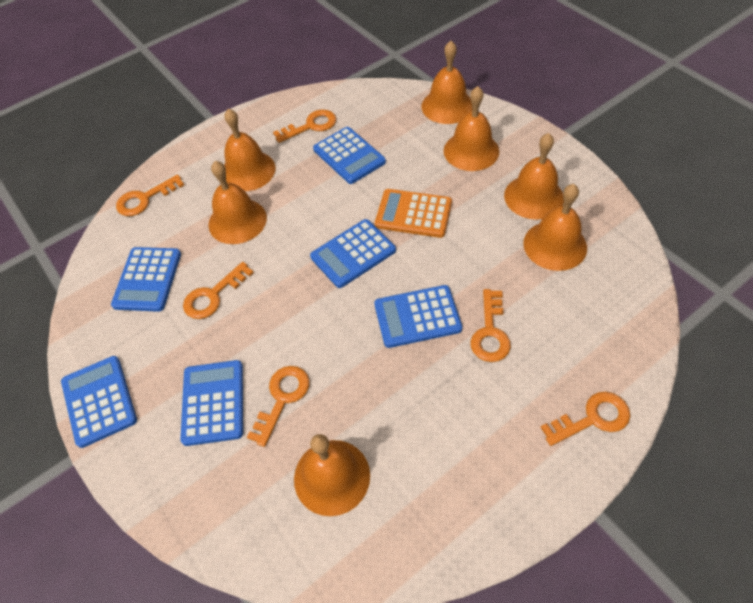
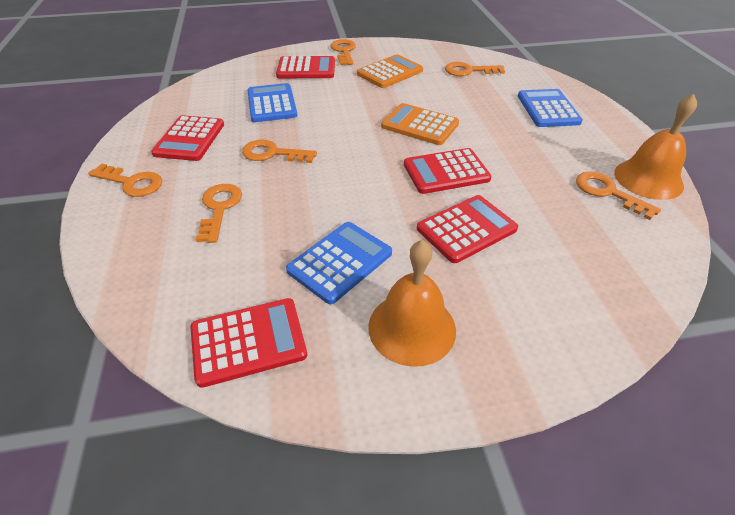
blue calculator: 6 -> 3
orange bell: 7 -> 2
orange calculator: 1 -> 2
red calculator: 0 -> 5

